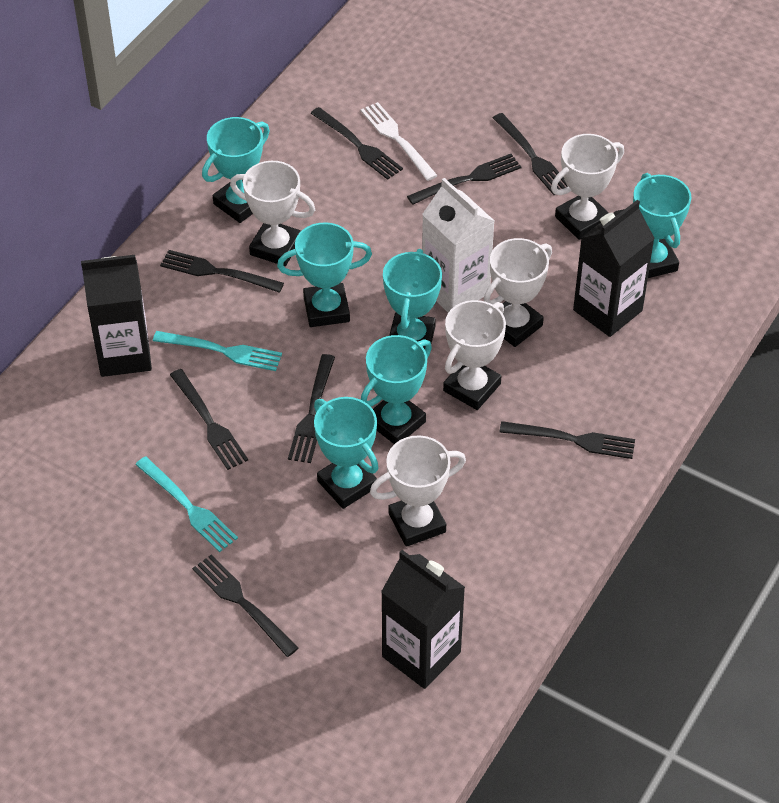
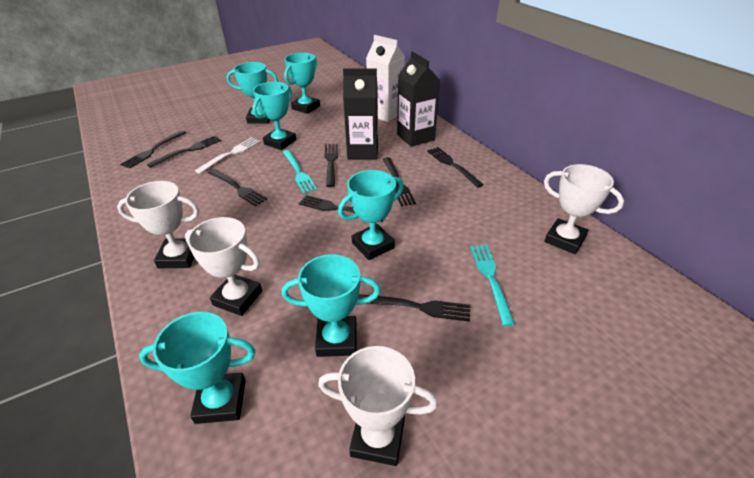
black carton: 3 -> 2
white trophy: 5 -> 4

